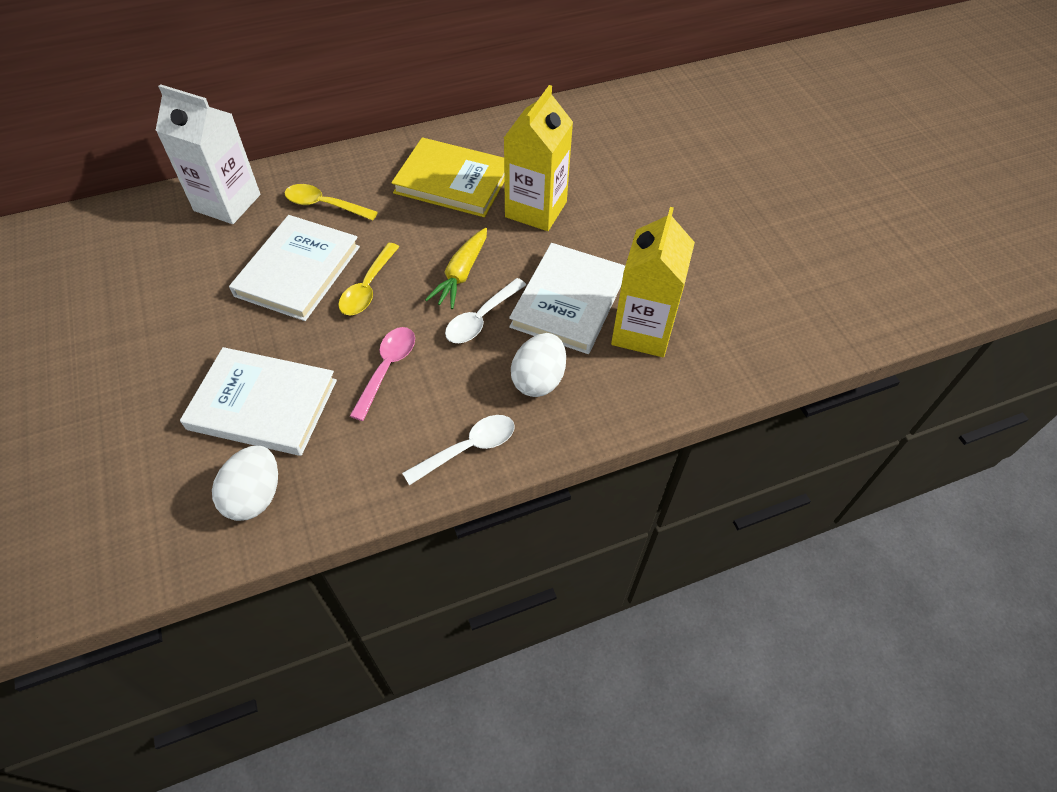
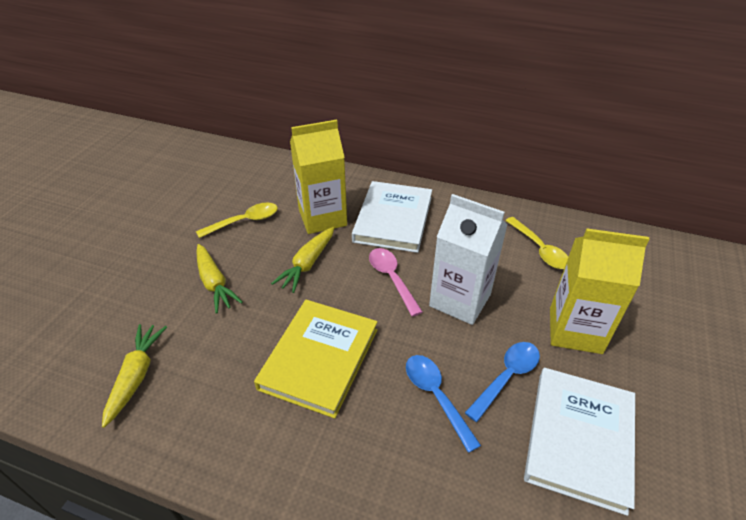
blue spoon: 0 -> 2
white book: 3 -> 2
white egg: 2 -> 0
white spoon: 2 -> 0
yellow carrot: 1 -> 3

